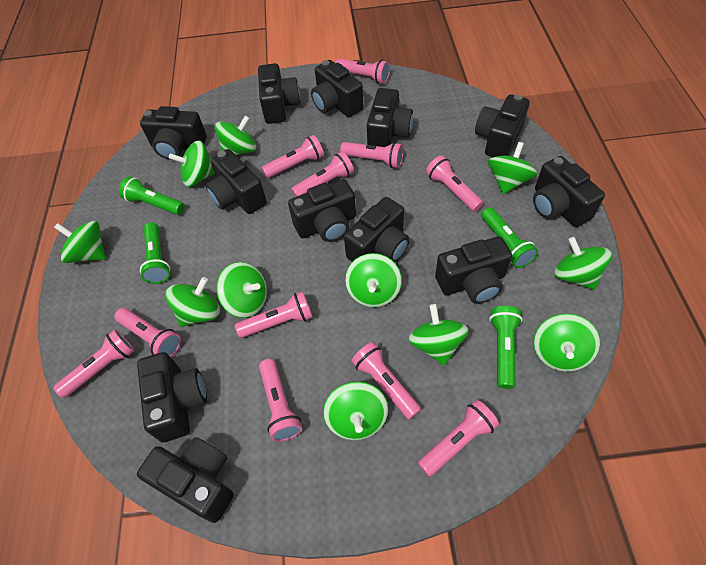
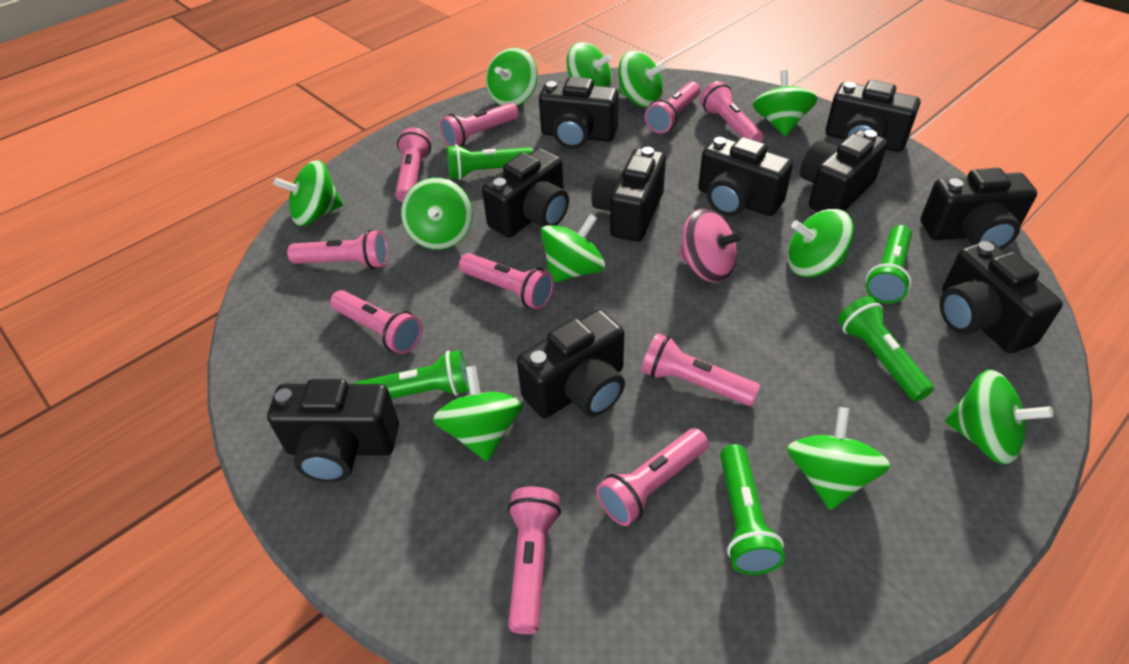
black camera: 12 -> 10
green flashlight: 4 -> 5
pink flashlight: 11 -> 10
pink spinning top: 0 -> 1

